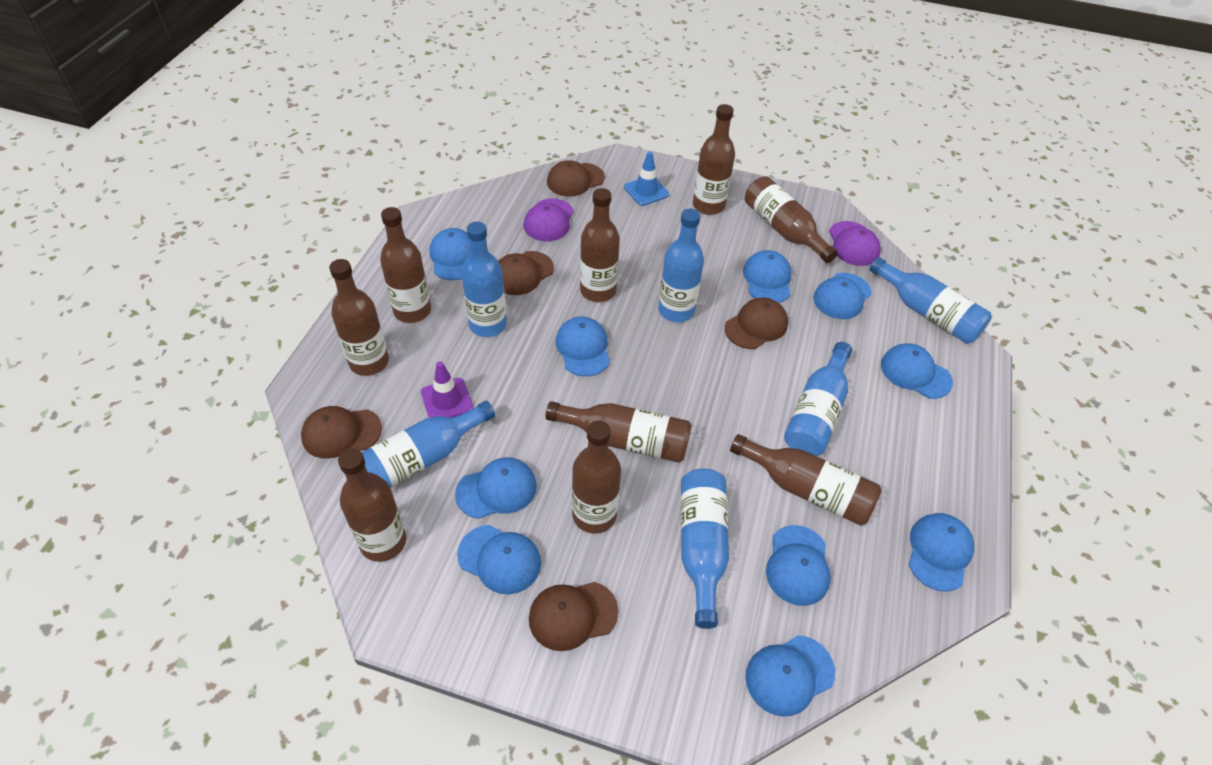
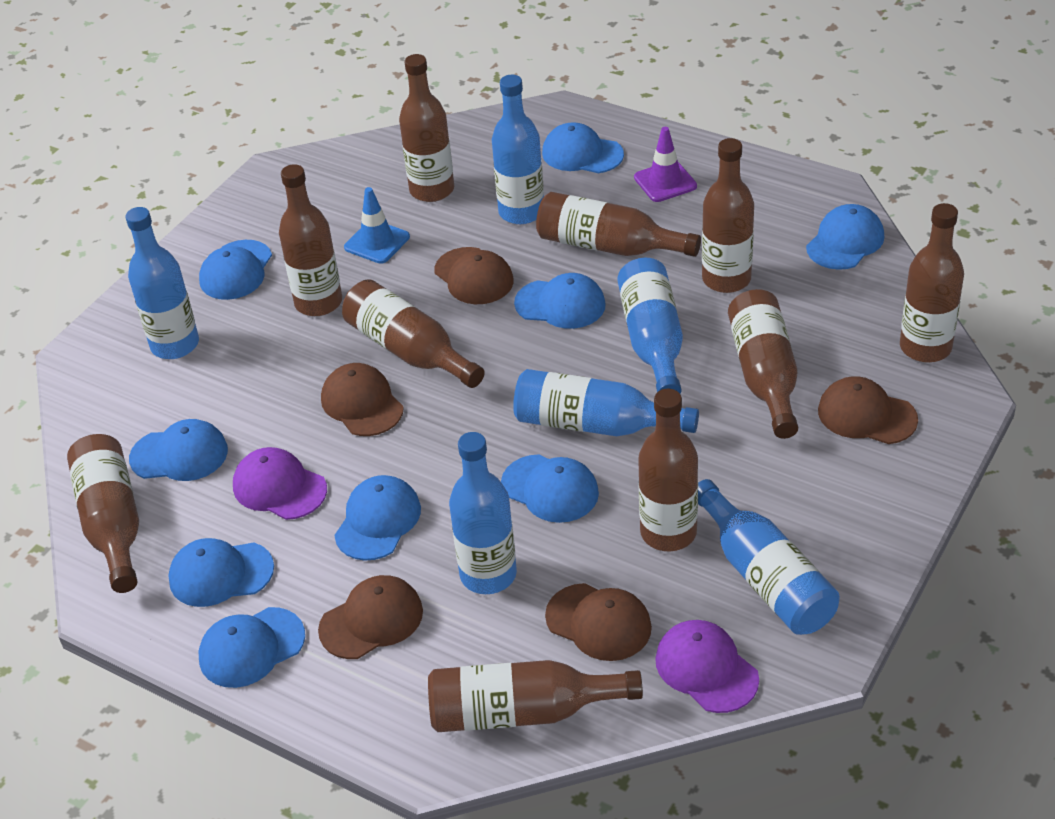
blue cap: 10 -> 9
brown bottle: 9 -> 10

